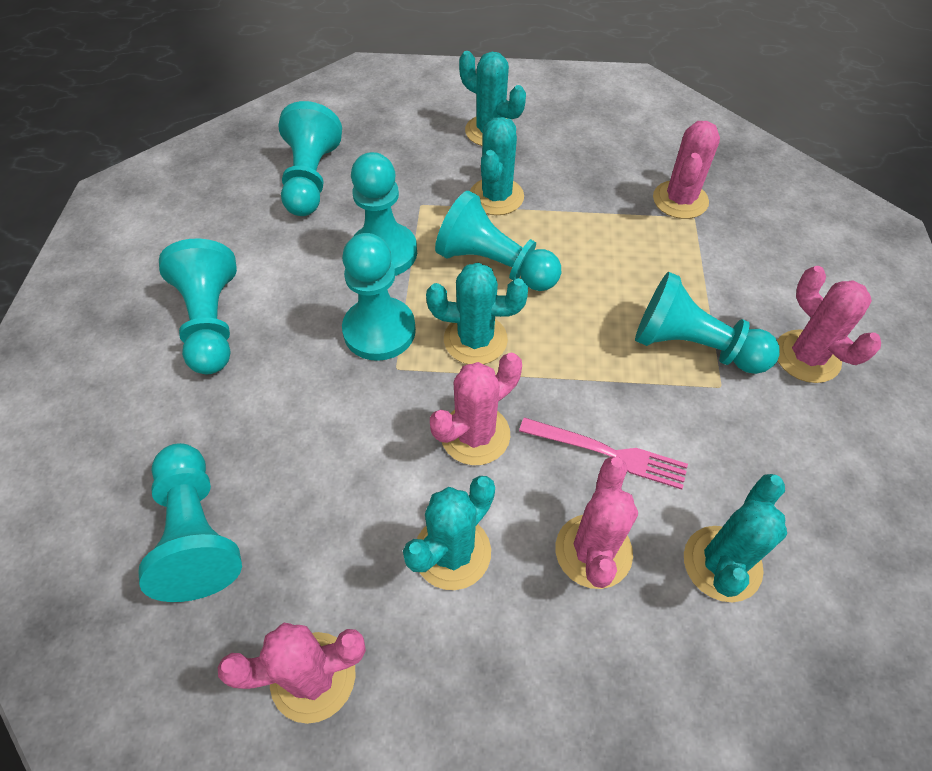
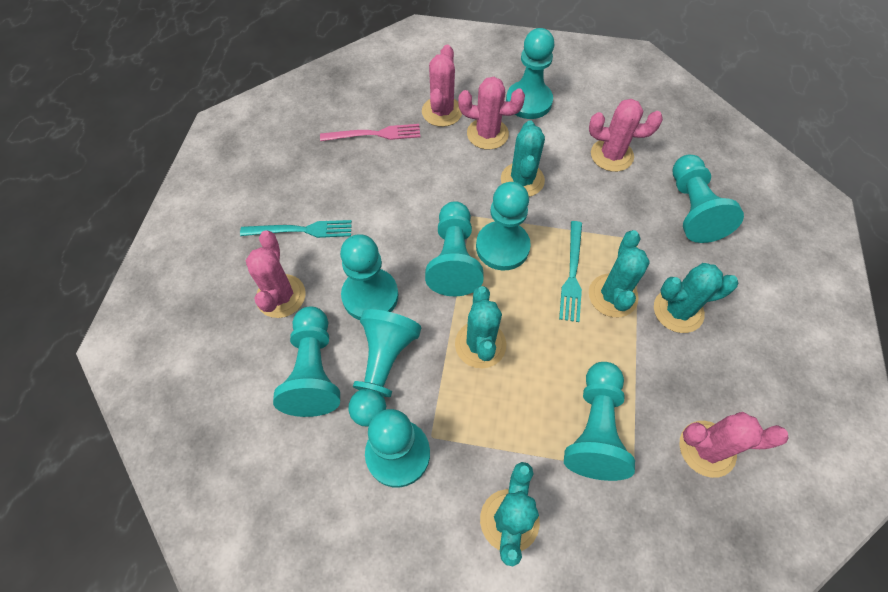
turquoise fork: 0 -> 2
turquoise pawn: 7 -> 9

